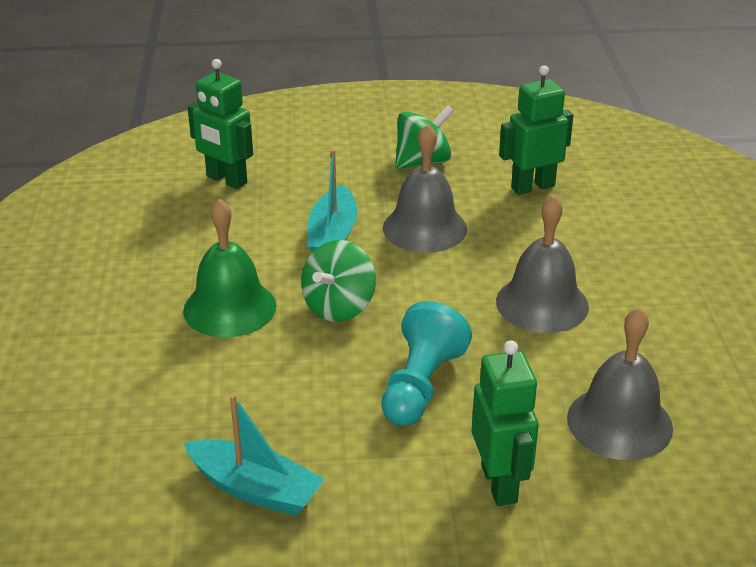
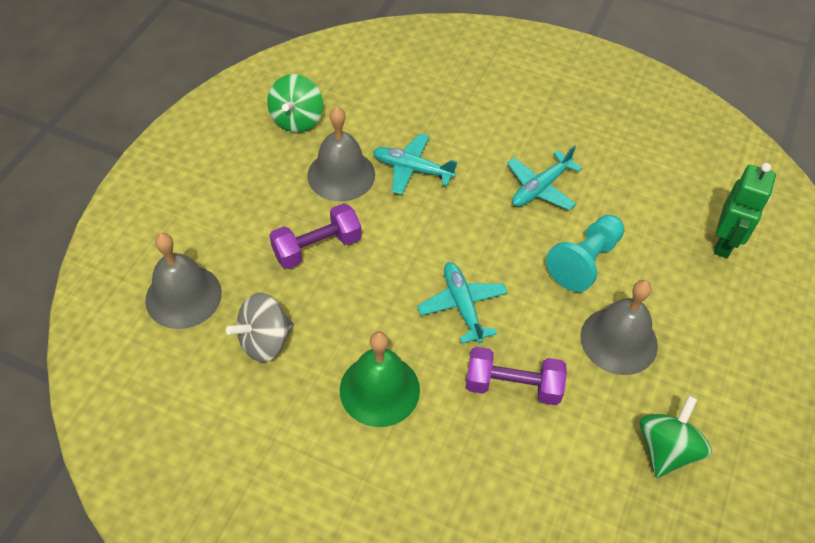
green robot: 3 -> 1
grey spinning top: 0 -> 1
purple dumbbell: 0 -> 2
turquoise boat: 2 -> 0
turquoise plane: 0 -> 3

